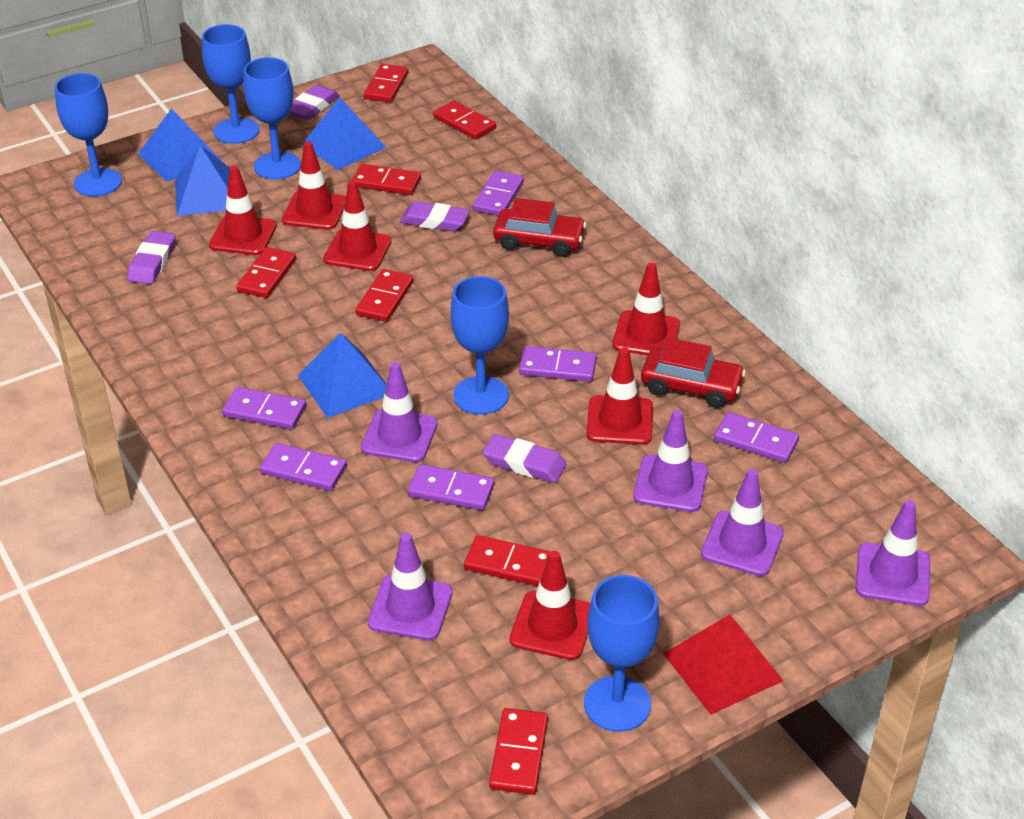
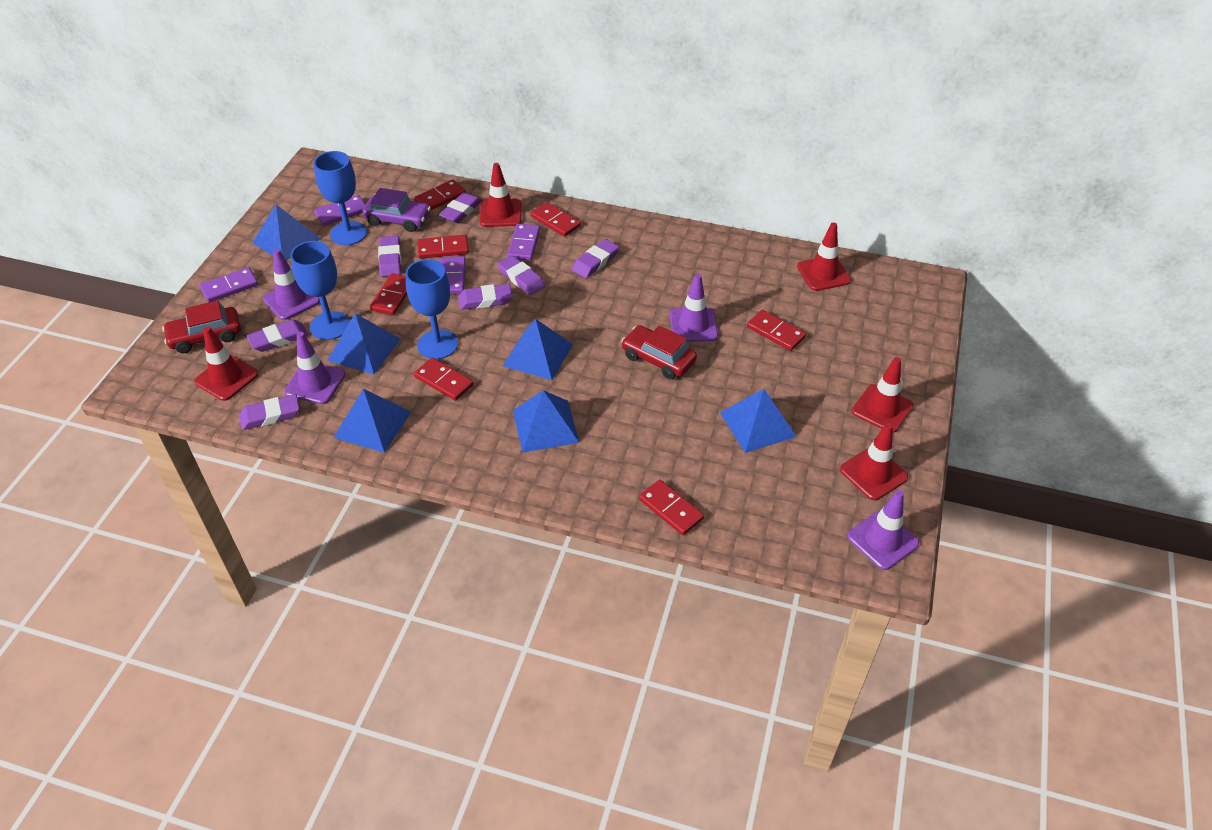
blue goblet: 5 -> 3
blue pyramid: 4 -> 6
purple car: 0 -> 1
purple domino: 6 -> 4
purple eraser: 4 -> 7
purple traffic cone: 5 -> 4
red pyramid: 1 -> 0
red traffic cone: 6 -> 5

